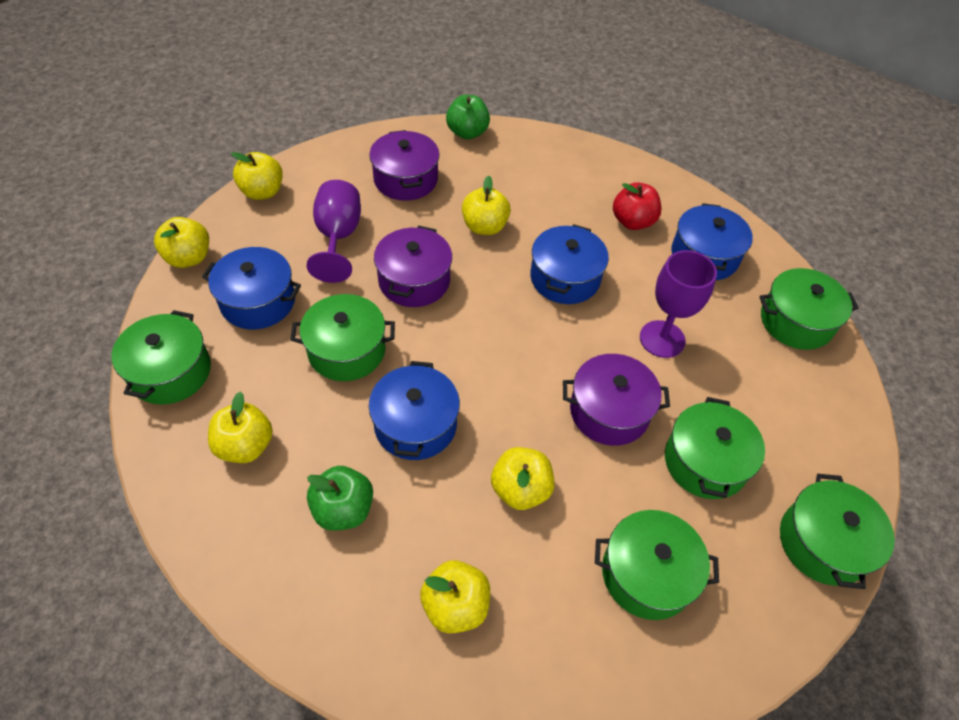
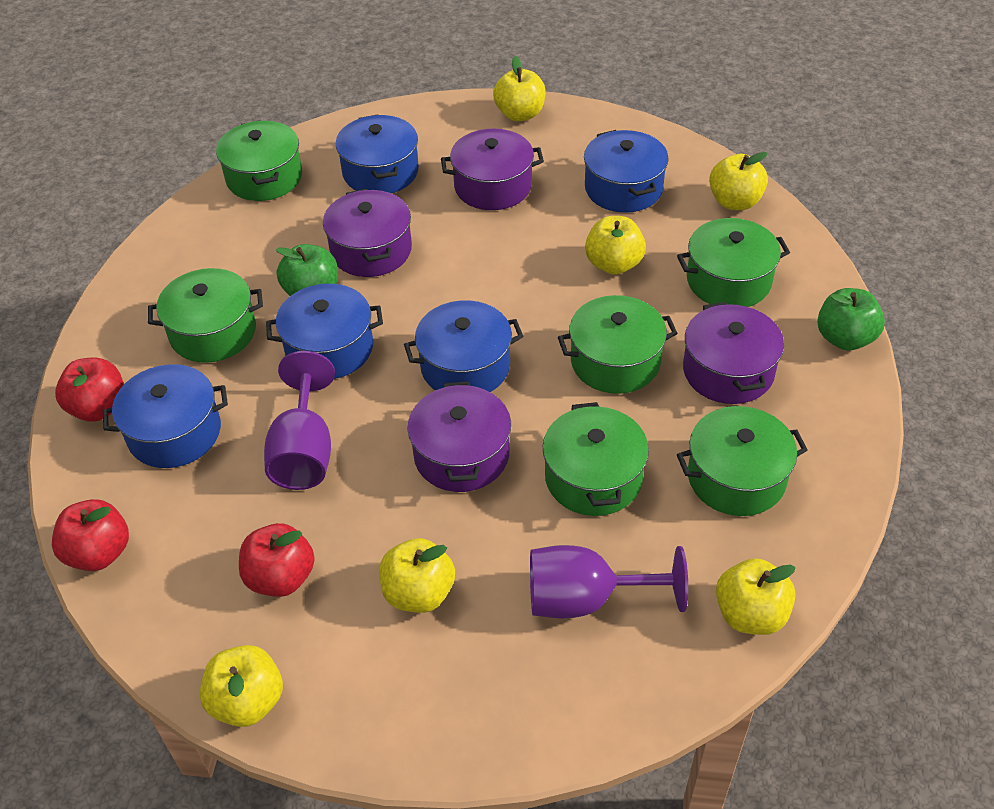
blue pot: 4 -> 5
purple pot: 3 -> 4
red apple: 1 -> 3

